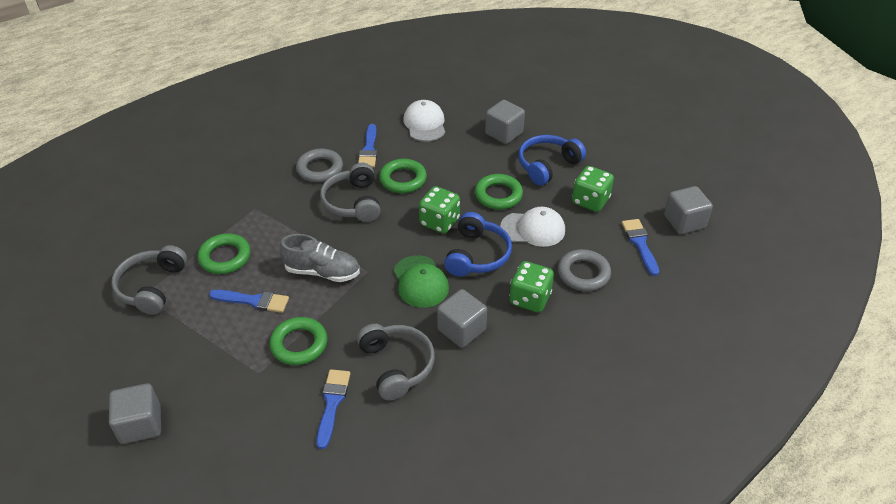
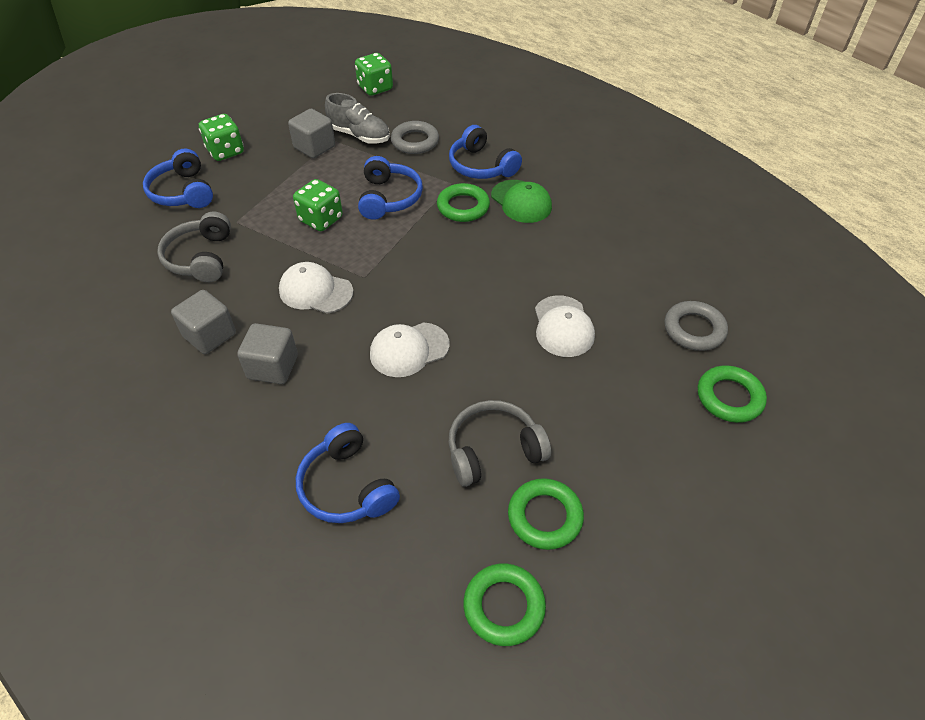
blue brush: 4 -> 0
blue headphones: 2 -> 4
grey cube: 4 -> 3
grey headphones: 3 -> 2
white cap: 2 -> 3

